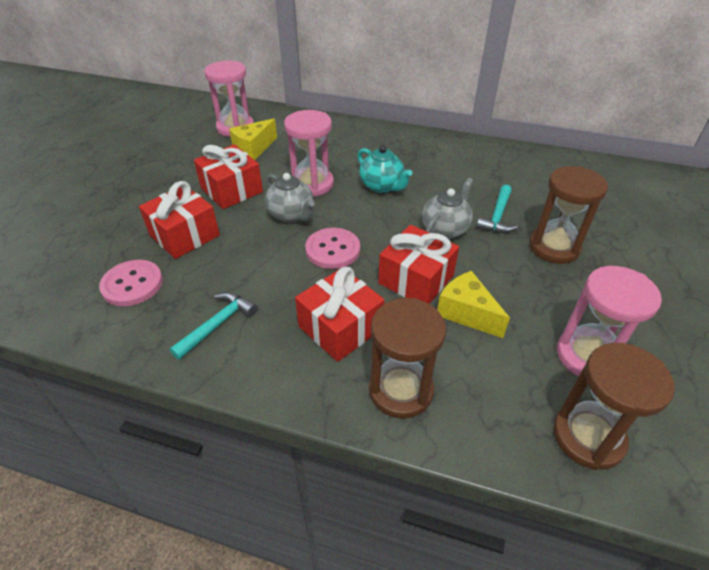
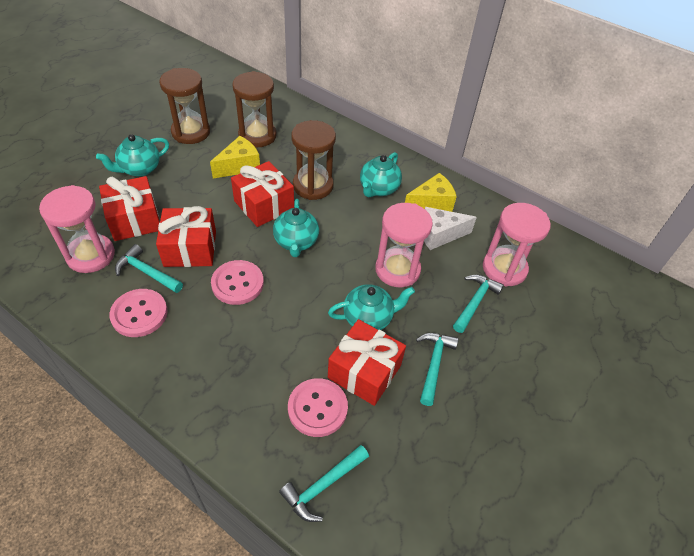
grey teapot: 2 -> 0
pink button: 2 -> 3
turquoise hammer: 2 -> 4
turquoise teapot: 1 -> 4
white cheese: 0 -> 1

